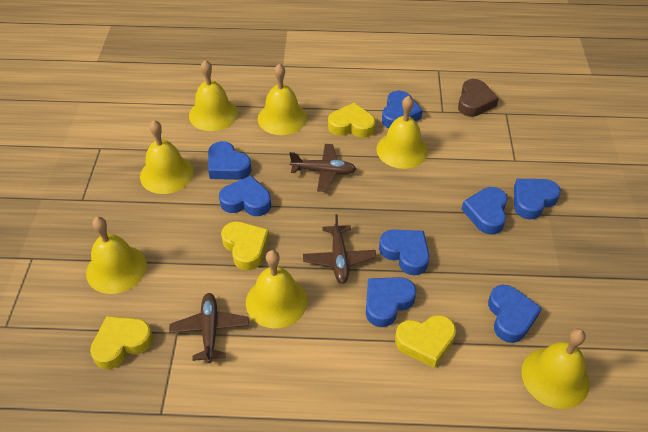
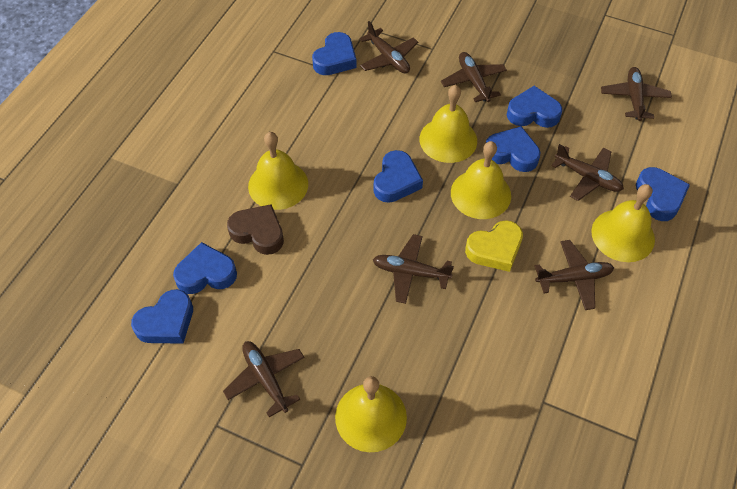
blue heart: 8 -> 7
brown plane: 3 -> 7
yellow bell: 7 -> 5
yellow heart: 4 -> 1

